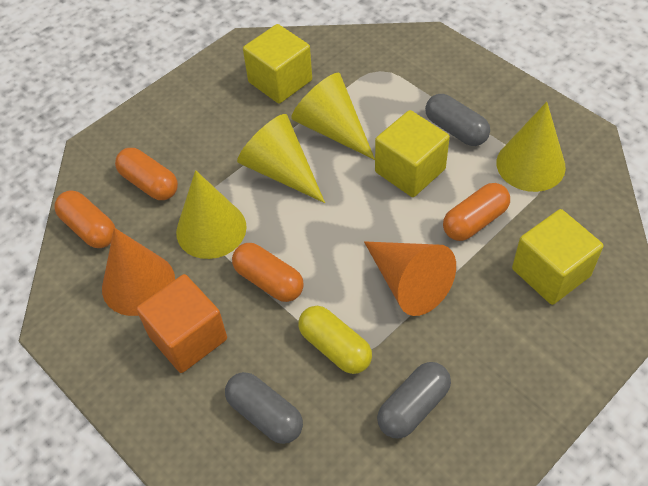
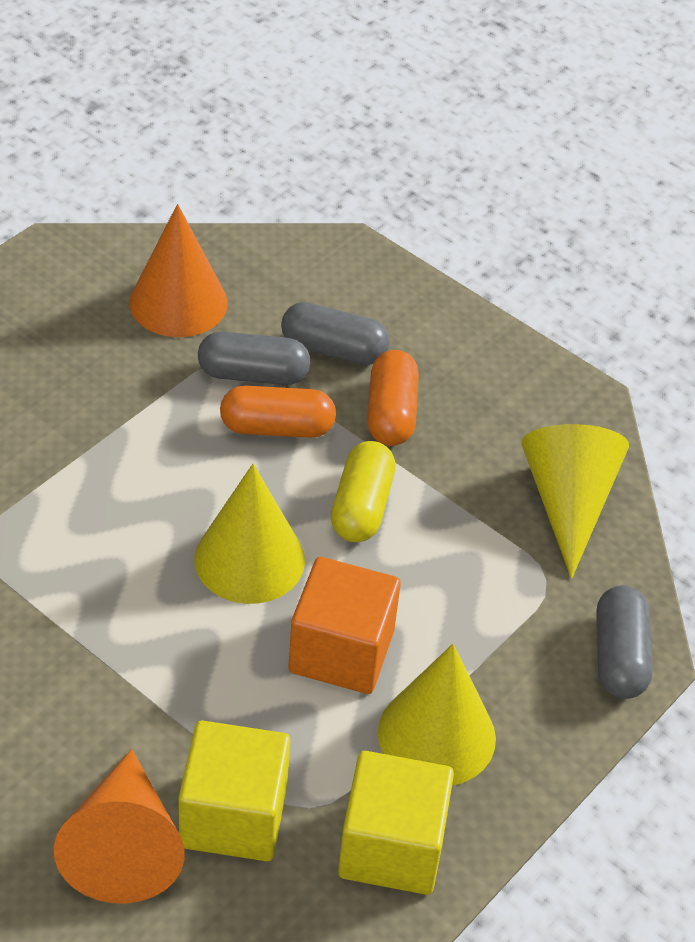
orange capsule: 4 -> 2
yellow cone: 4 -> 3
yellow cube: 3 -> 2

